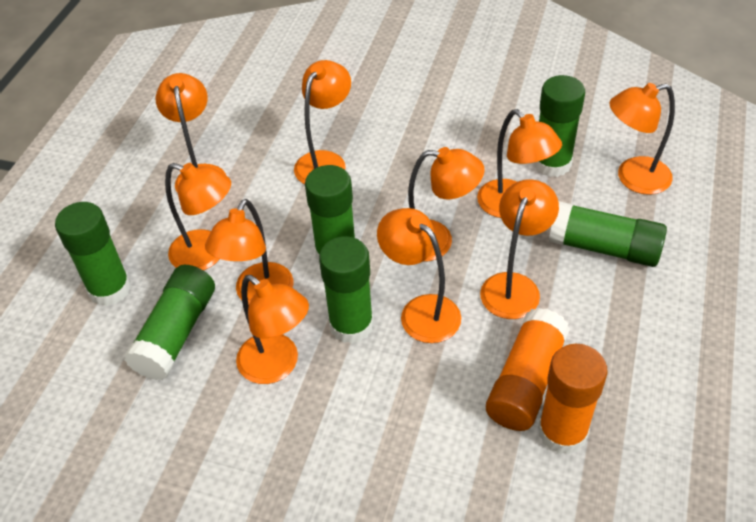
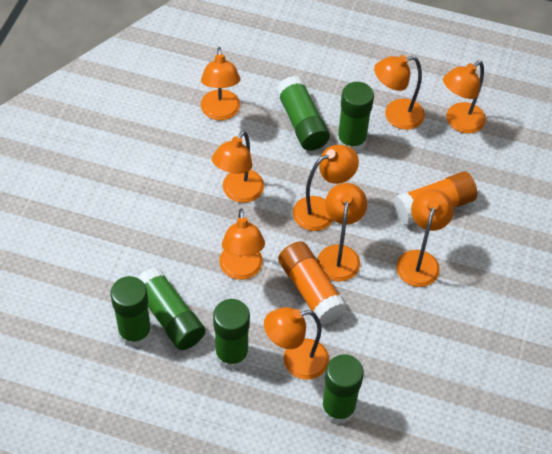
orange lamp: 10 -> 9

